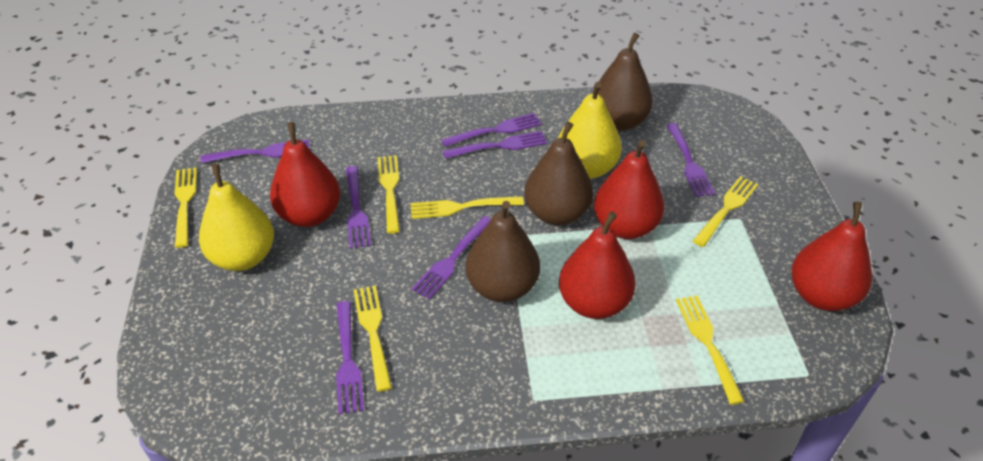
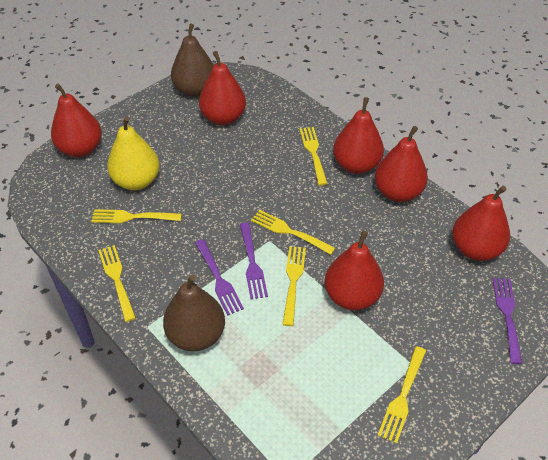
brown pear: 3 -> 2
purple fork: 7 -> 3
red pear: 4 -> 6
yellow pear: 2 -> 1

